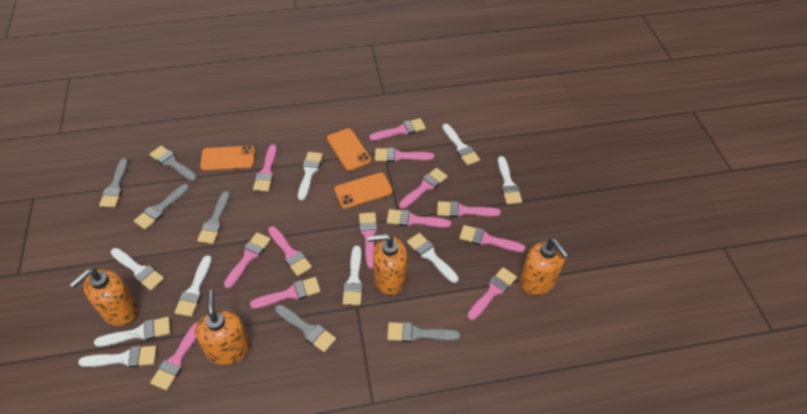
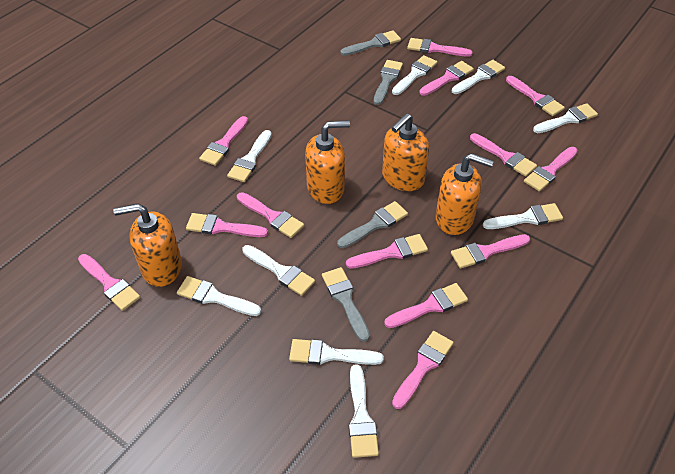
grey brush: 6 -> 4
orange phone: 3 -> 0

